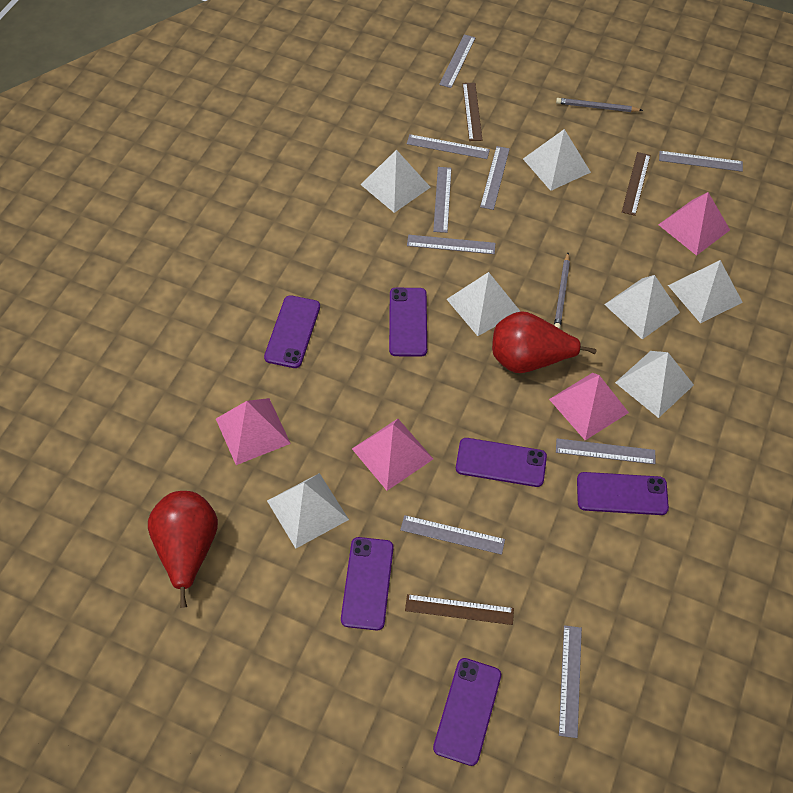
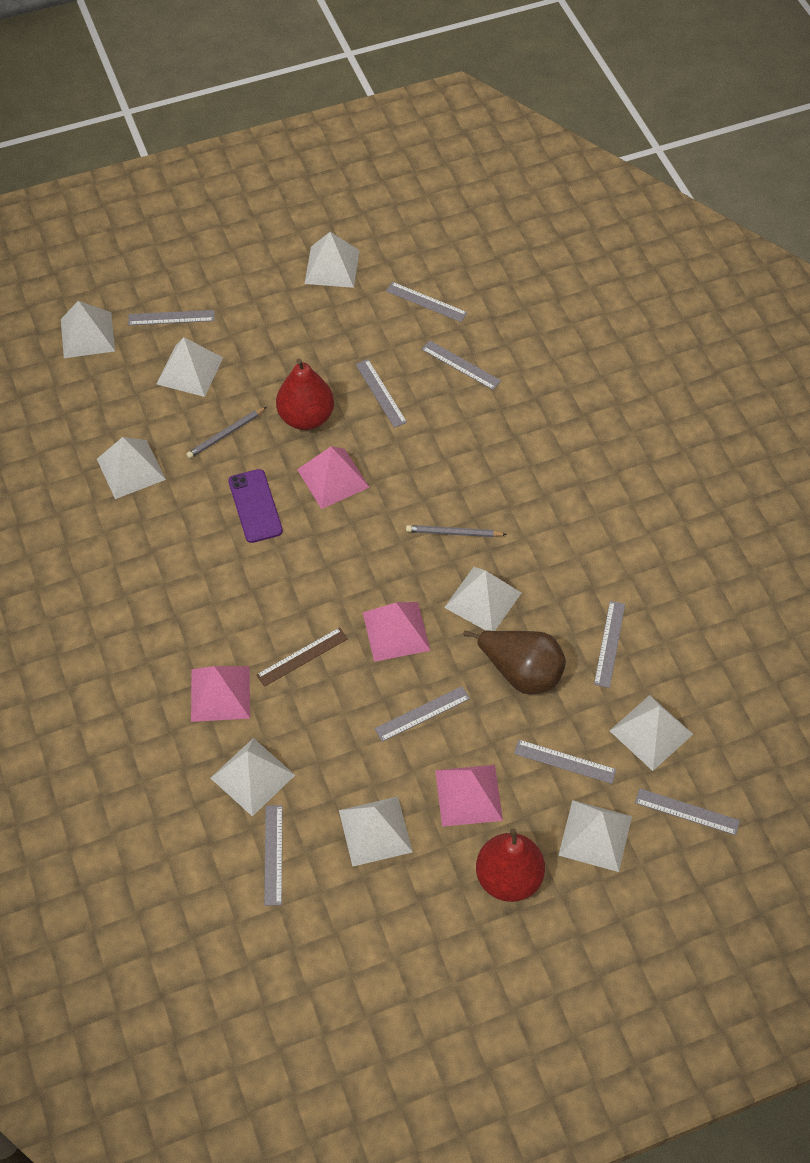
brown pear: 0 -> 1
brown ruler: 3 -> 1
purple phone: 6 -> 1
white pyramid: 7 -> 9

